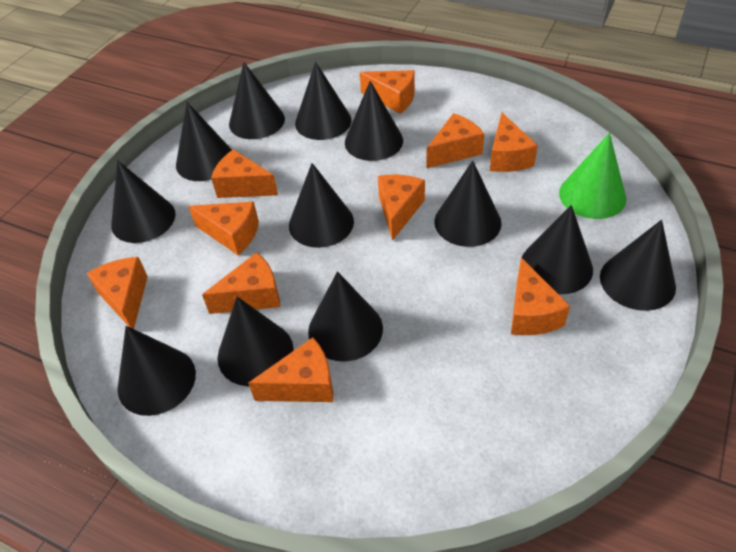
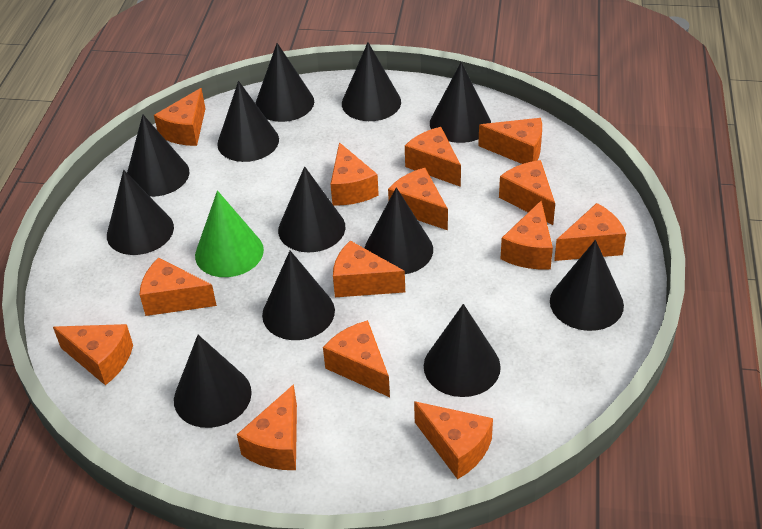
orange cheese: 10 -> 14

